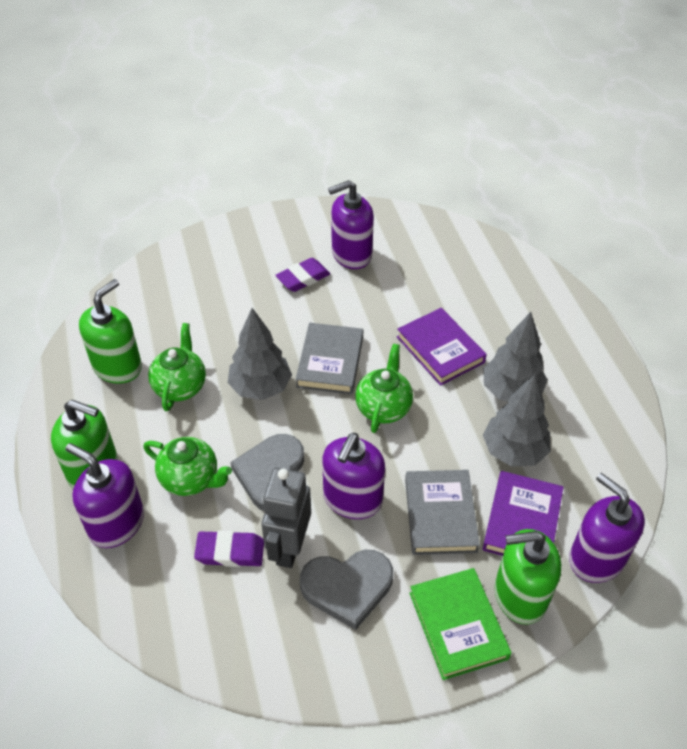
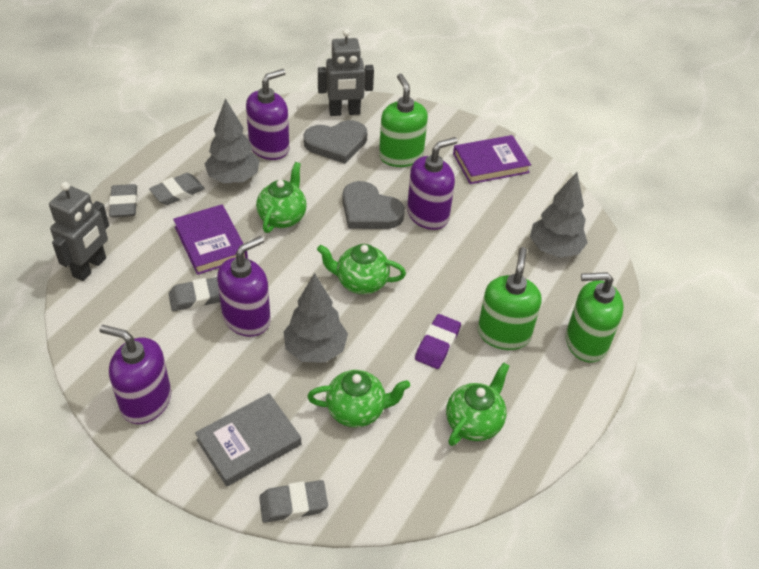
green book: 1 -> 0
green teapot: 3 -> 4
grey book: 2 -> 1
grey eraser: 0 -> 4
grey robot: 1 -> 2
purple eraser: 2 -> 1

